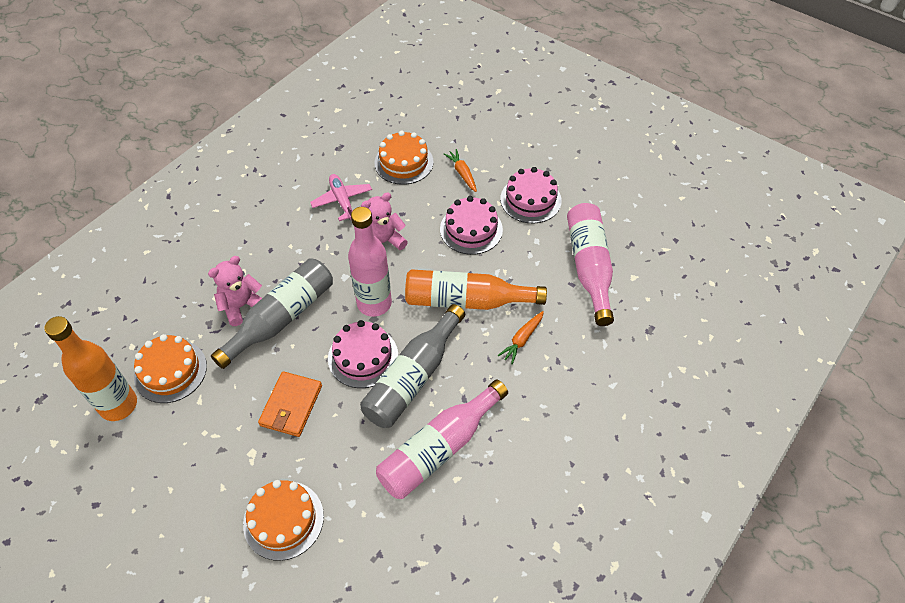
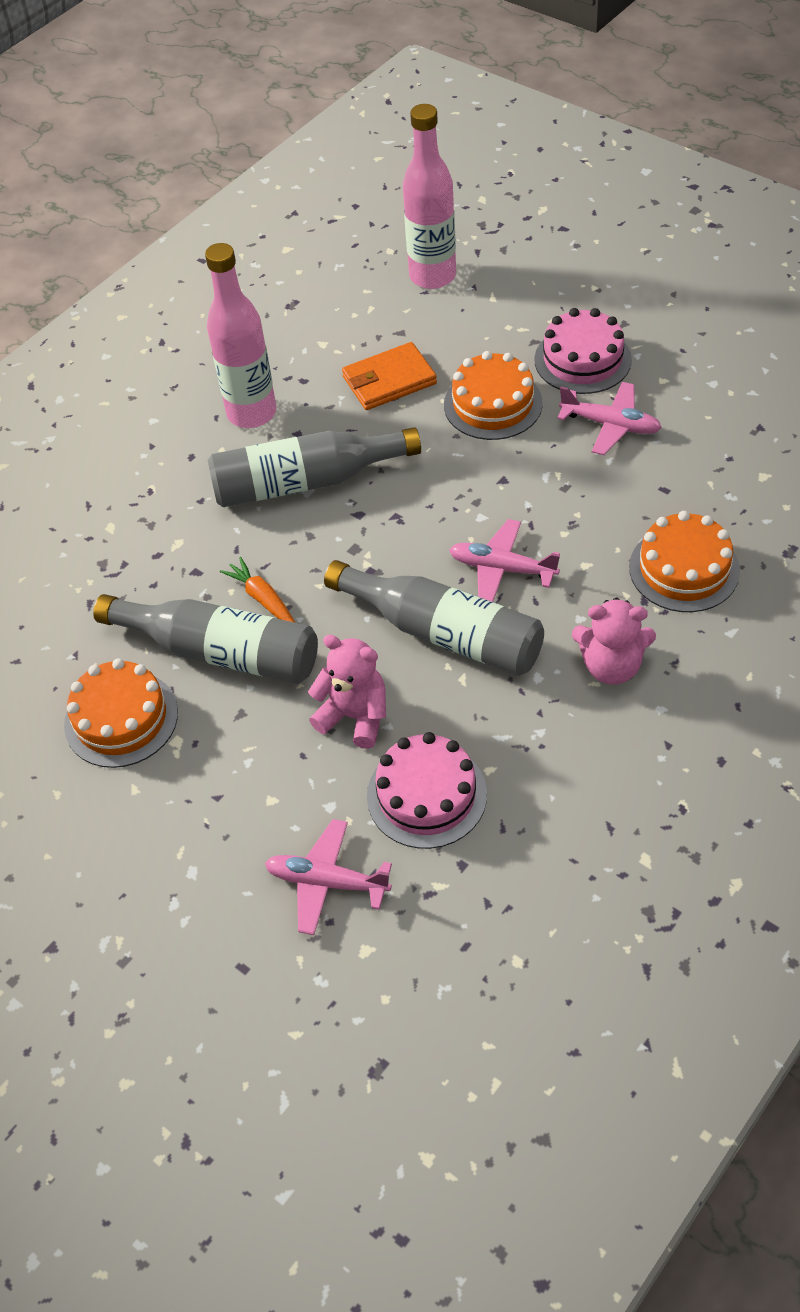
grey bottle: 2 -> 3
orange bottle: 2 -> 0
orange carrot: 2 -> 1
pink bottle: 3 -> 2
pink cake: 3 -> 2
pink plane: 1 -> 3

